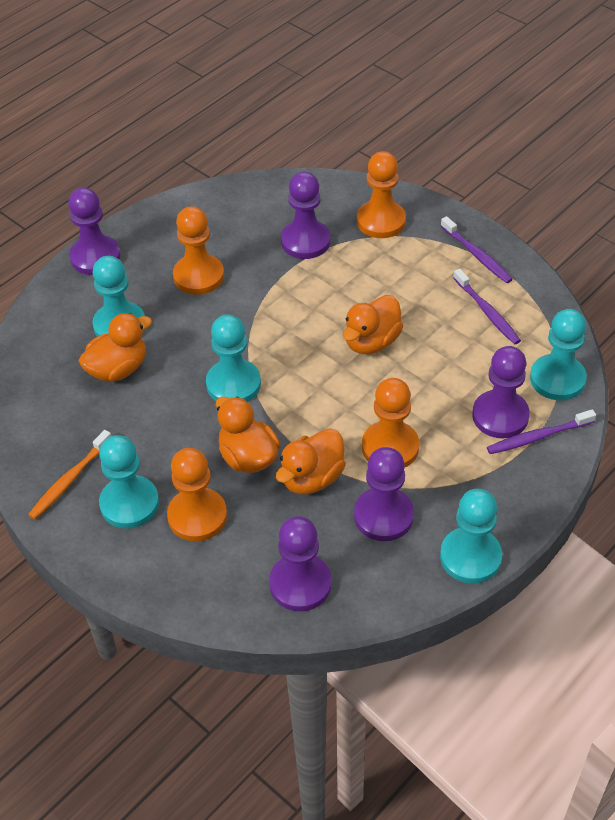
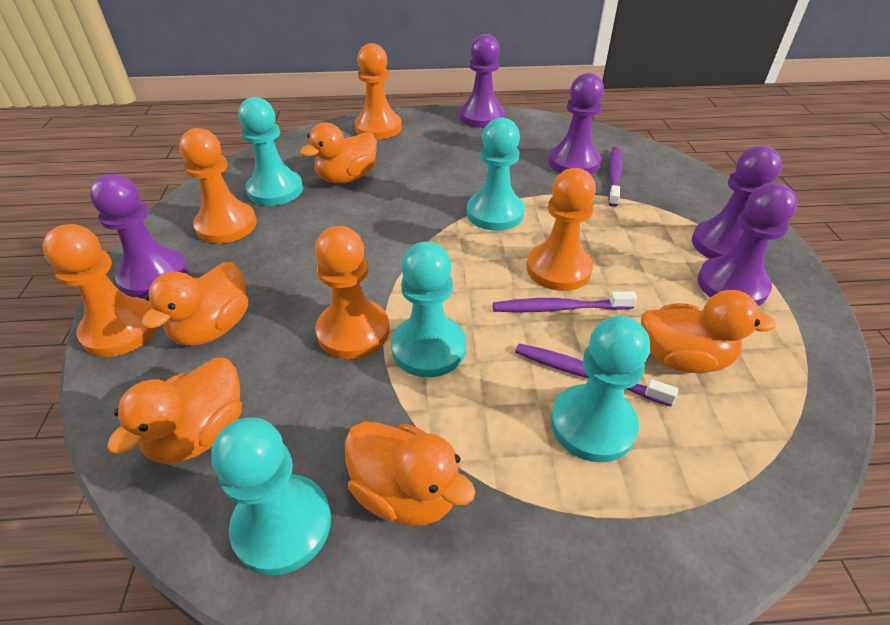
orange duck: 4 -> 5
orange pawn: 4 -> 5
orange toothbrush: 1 -> 0

